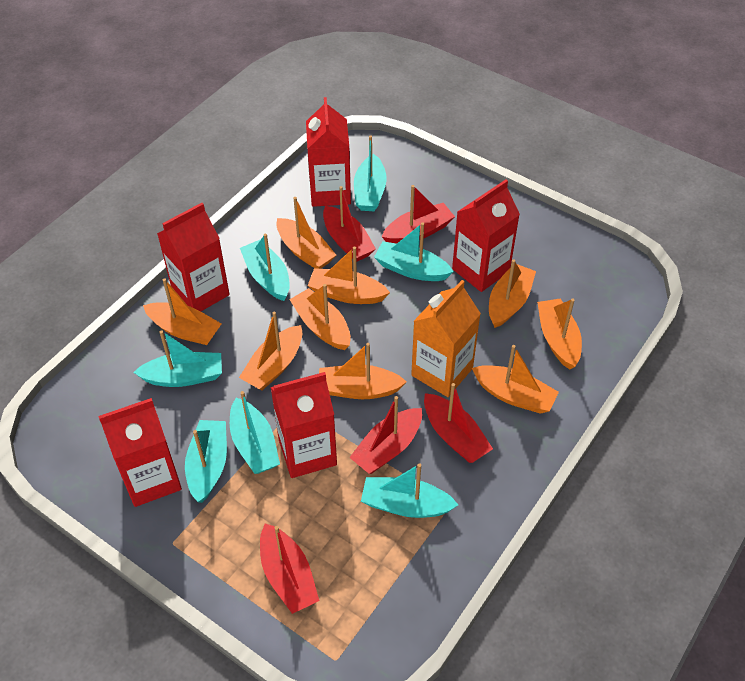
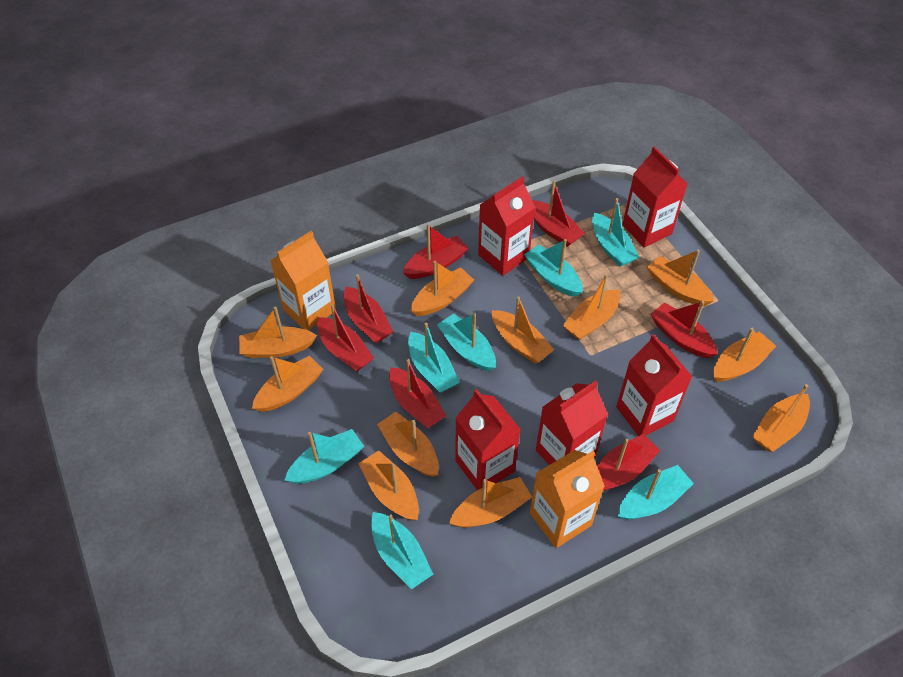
orange boat: 9 -> 11
orange carton: 1 -> 2
red boat: 5 -> 7

